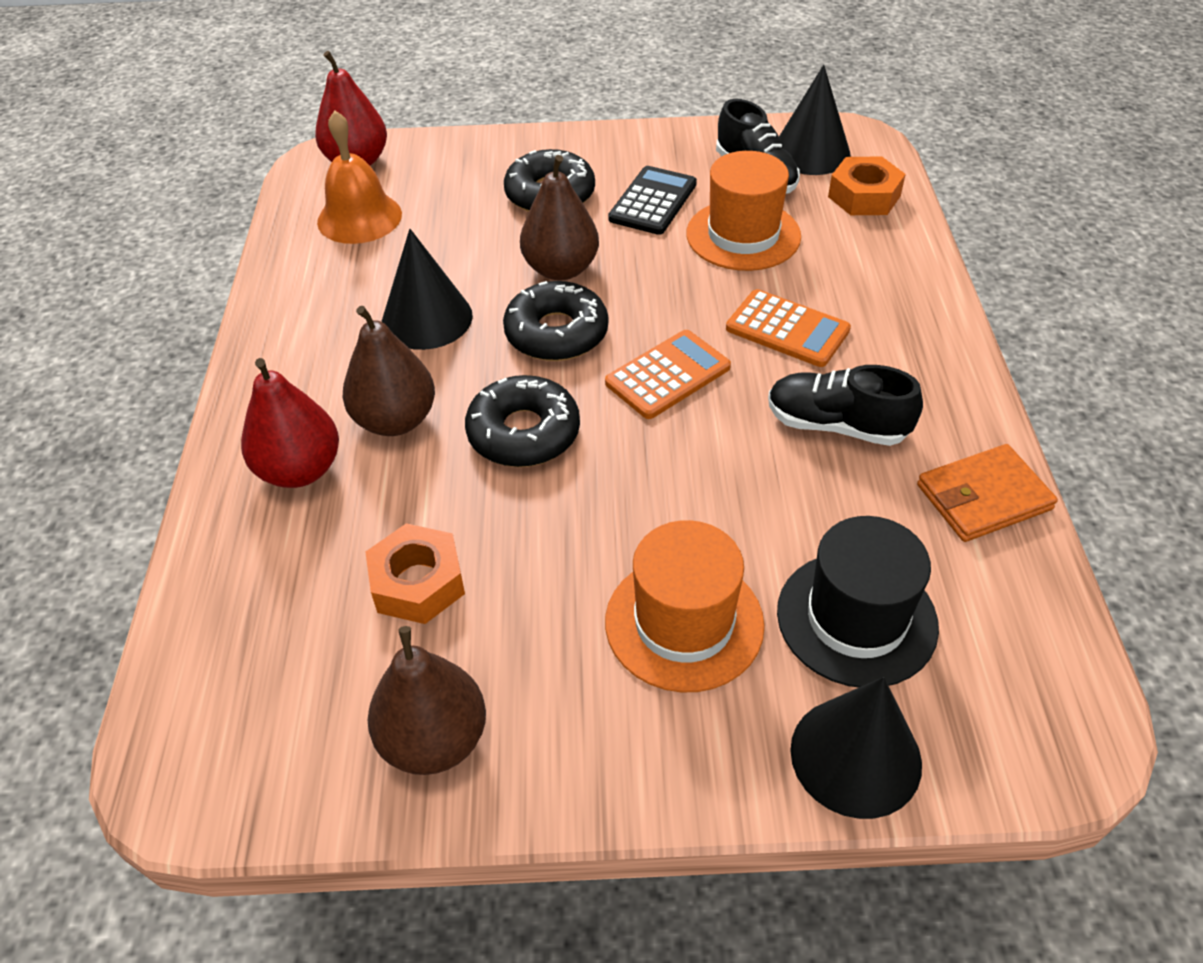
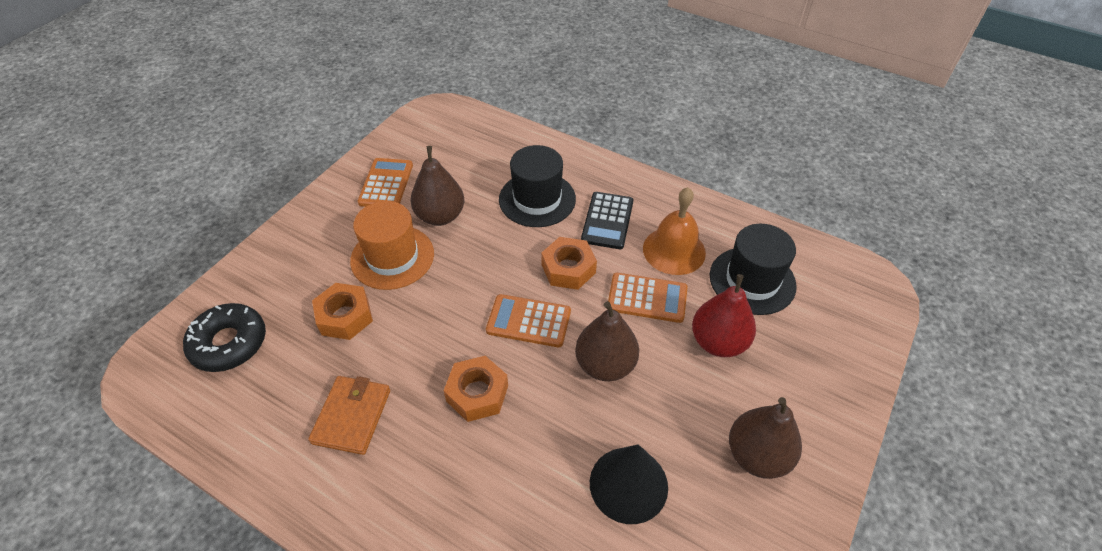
black cone: 3 -> 1
black donut: 3 -> 1
black hat: 1 -> 2
black shoe: 2 -> 0
orange calculator: 2 -> 3
orange hat: 2 -> 1
orange nut: 2 -> 3
red pear: 2 -> 1

